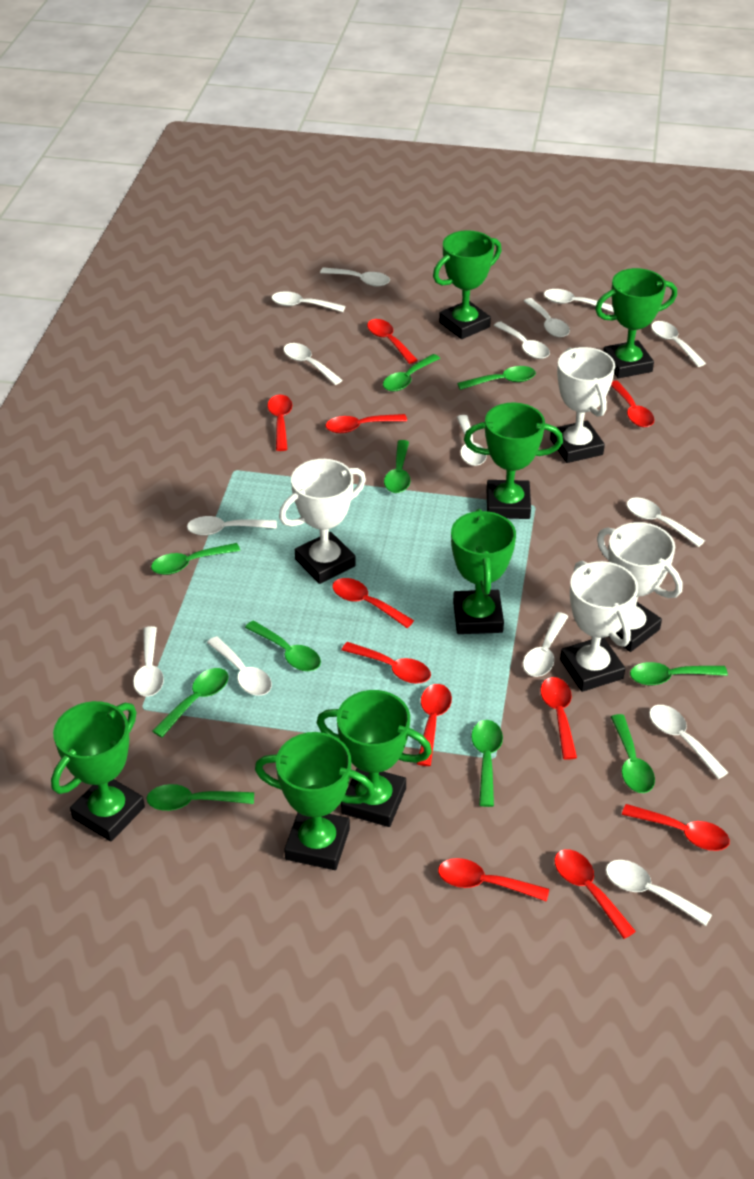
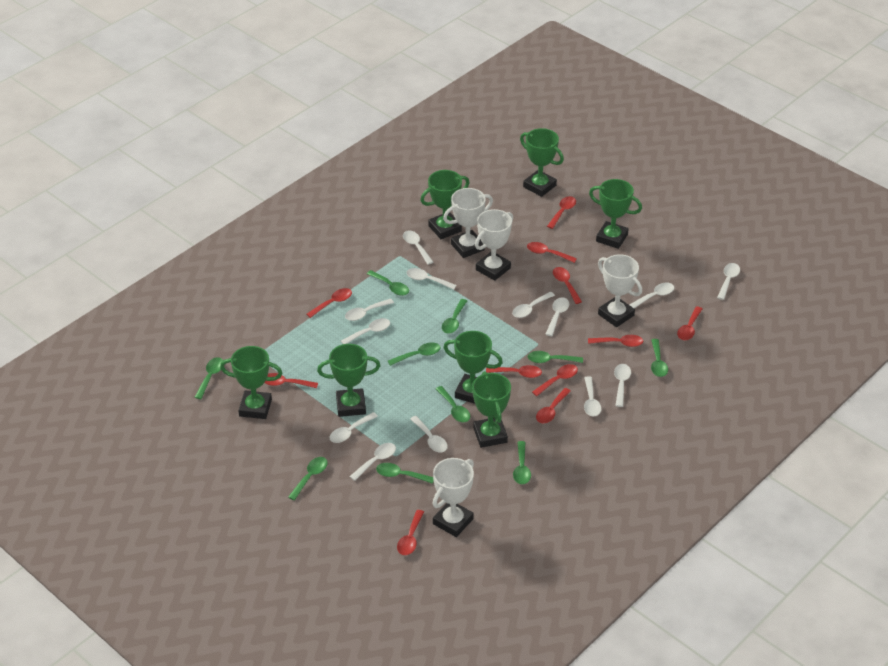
white spoon: 15 -> 13

